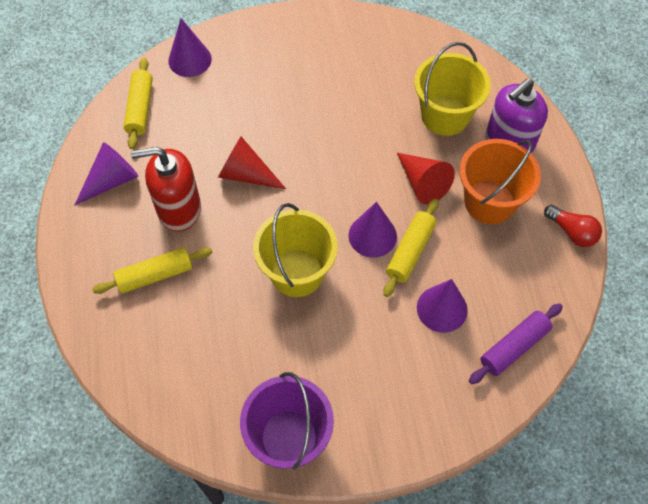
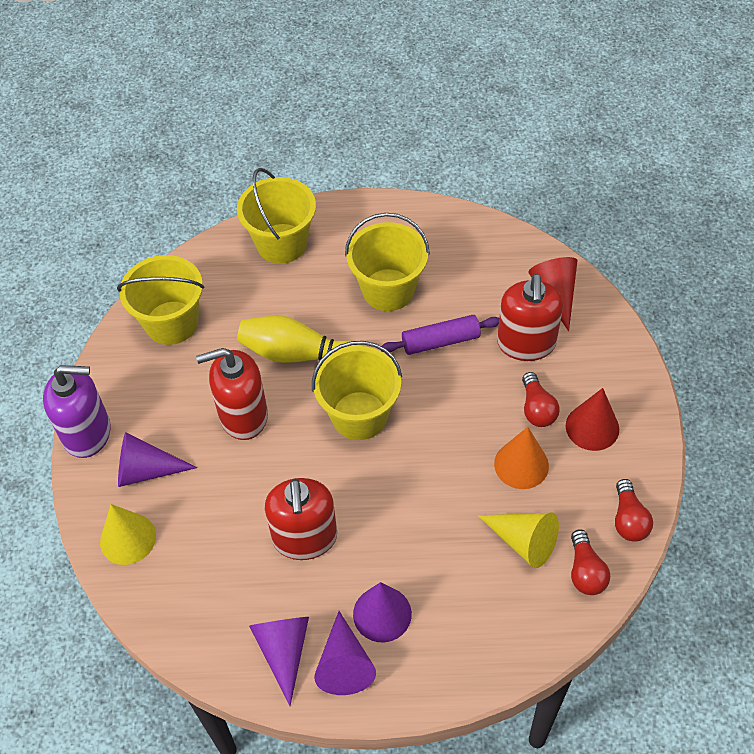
orange bucket: 1 -> 0
orange cone: 0 -> 1
purple bucket: 1 -> 0
red light bulb: 1 -> 3
red soap dispenser: 1 -> 3
yellow bowling pin: 0 -> 1
yellow bucket: 2 -> 4
yellow cone: 0 -> 2
yellow rolling pin: 3 -> 0

